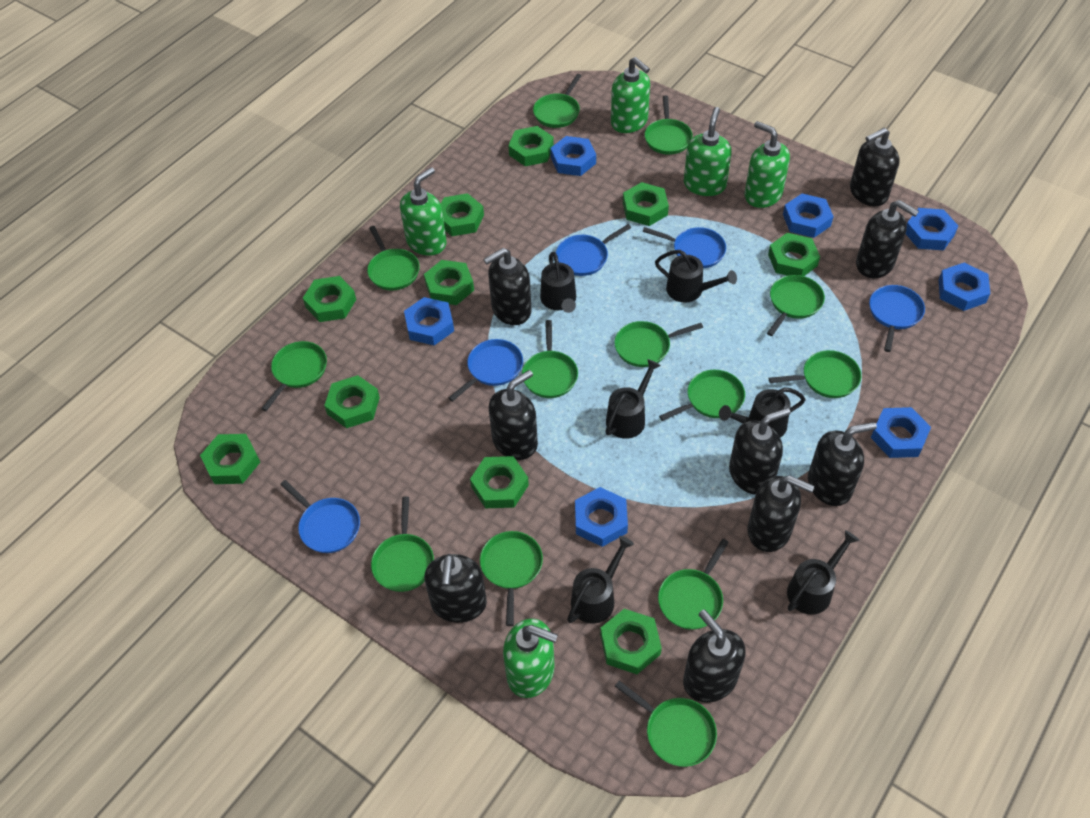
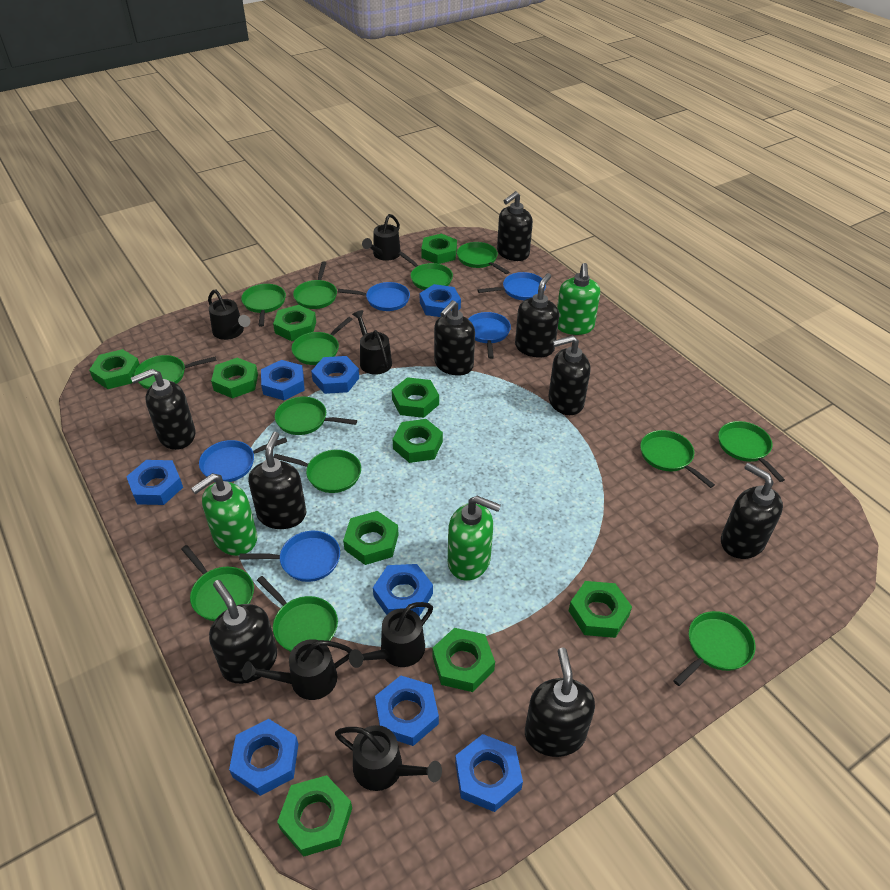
blue nut: 7 -> 8
green soap dispenser: 5 -> 3

